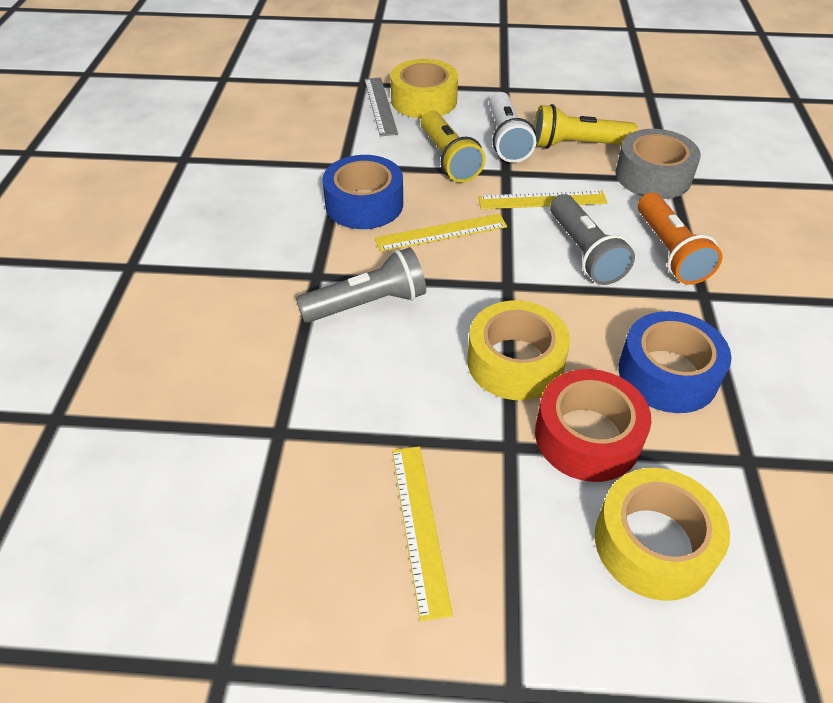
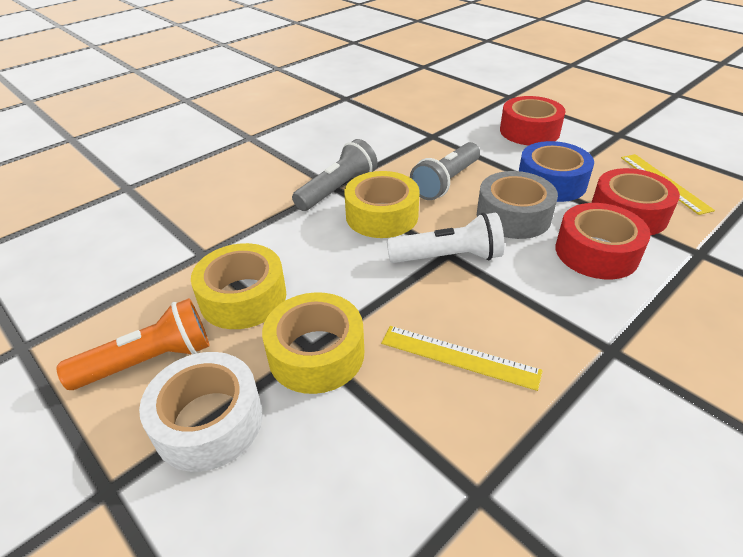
blue tape: 2 -> 1
grey ruler: 1 -> 0
red tape: 1 -> 3
white tape: 0 -> 1
yellow flashlight: 2 -> 0
yellow ruler: 3 -> 2

